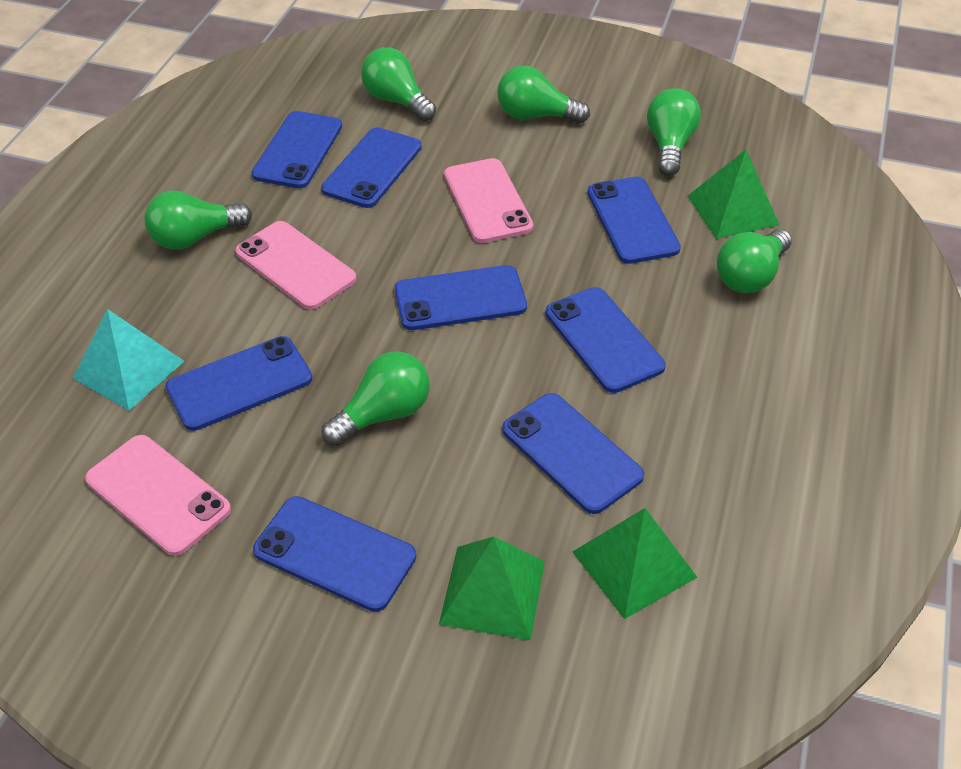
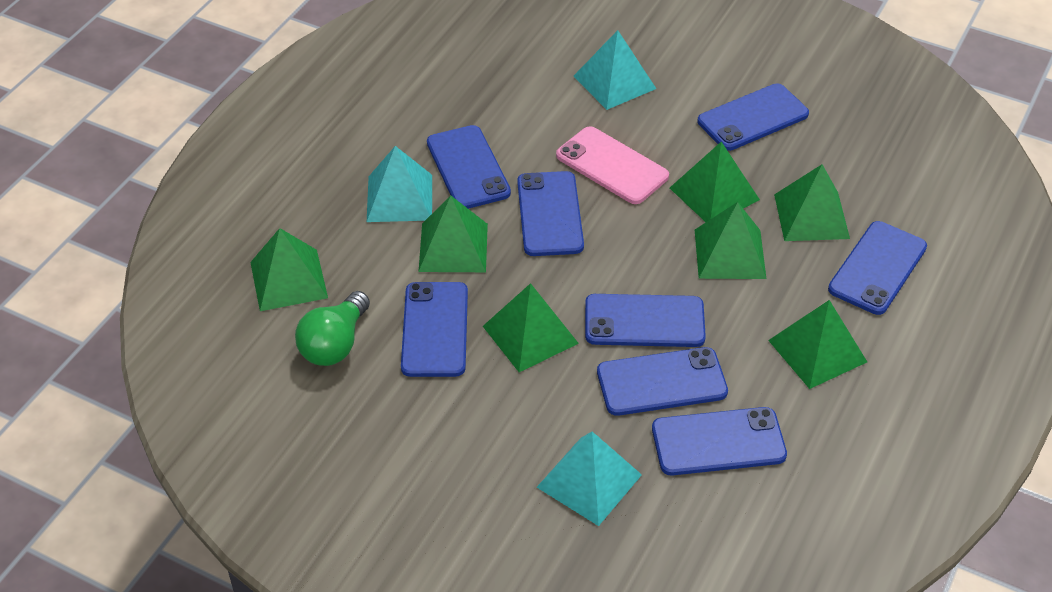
green light bulb: 6 -> 1
green pyramid: 3 -> 7
pink phone: 3 -> 1
turquoise pyramid: 1 -> 3

